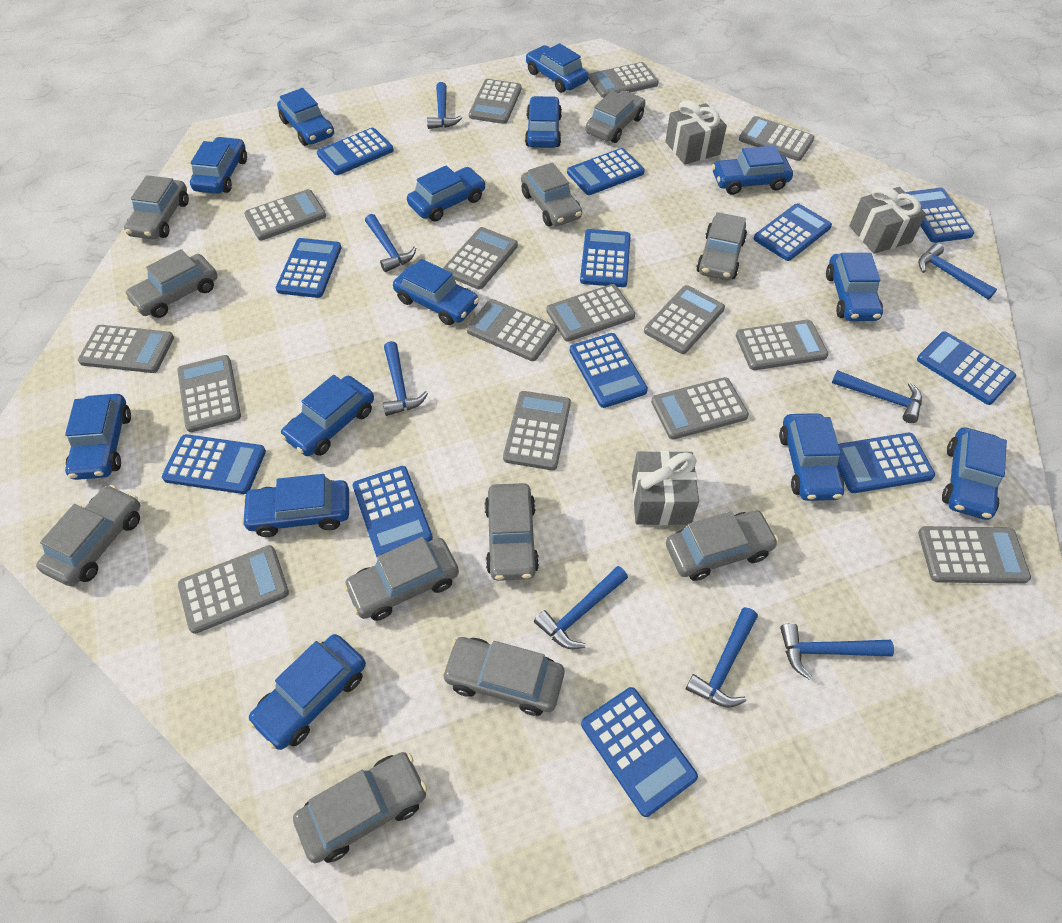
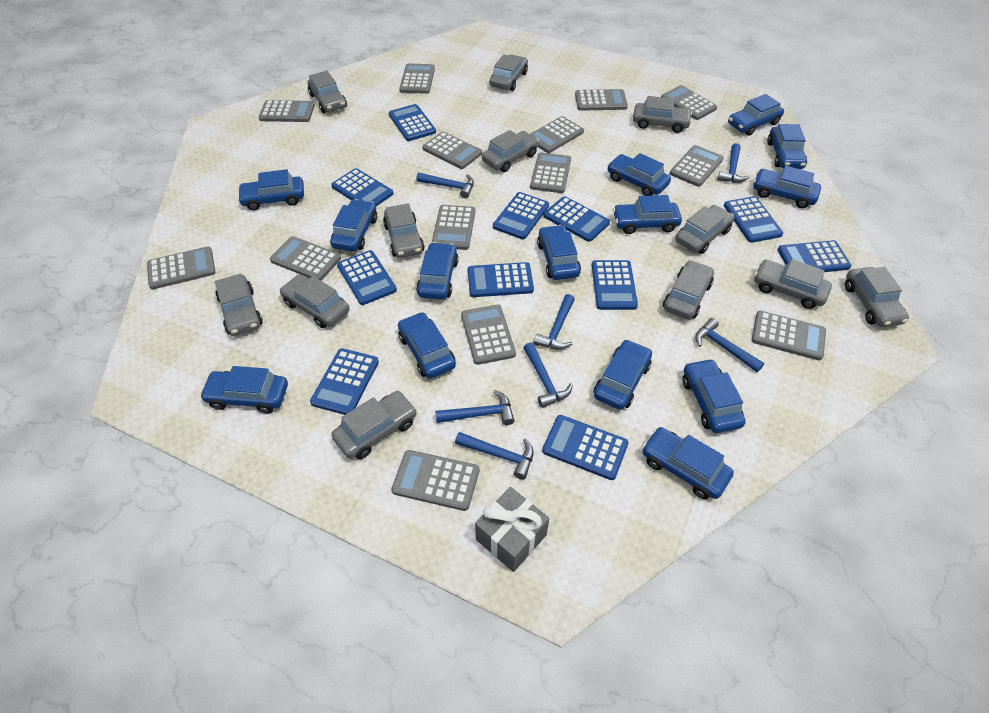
blue calculator: 12 -> 11
blue hammer: 8 -> 7
grey calculator: 15 -> 14
grey car: 11 -> 12
grey gift: 3 -> 1

